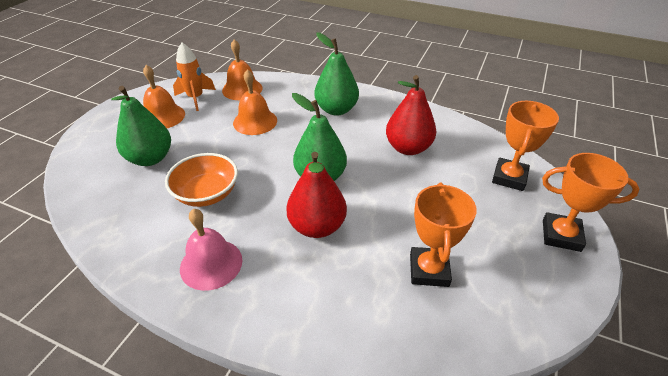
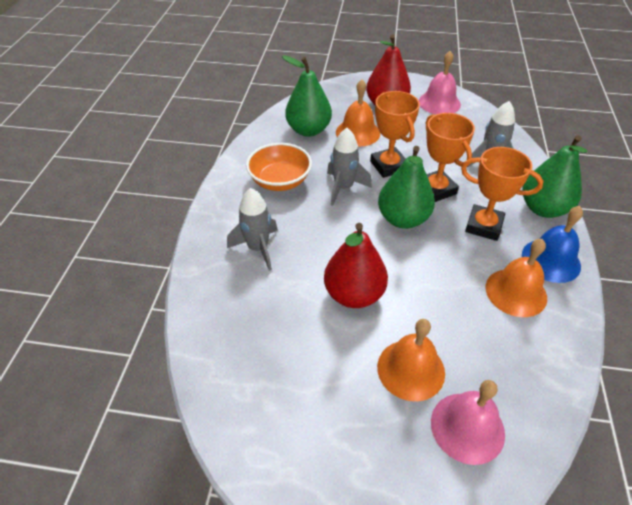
blue bell: 0 -> 1
grey rocket: 0 -> 3
orange rocket: 1 -> 0
pink bell: 1 -> 2

